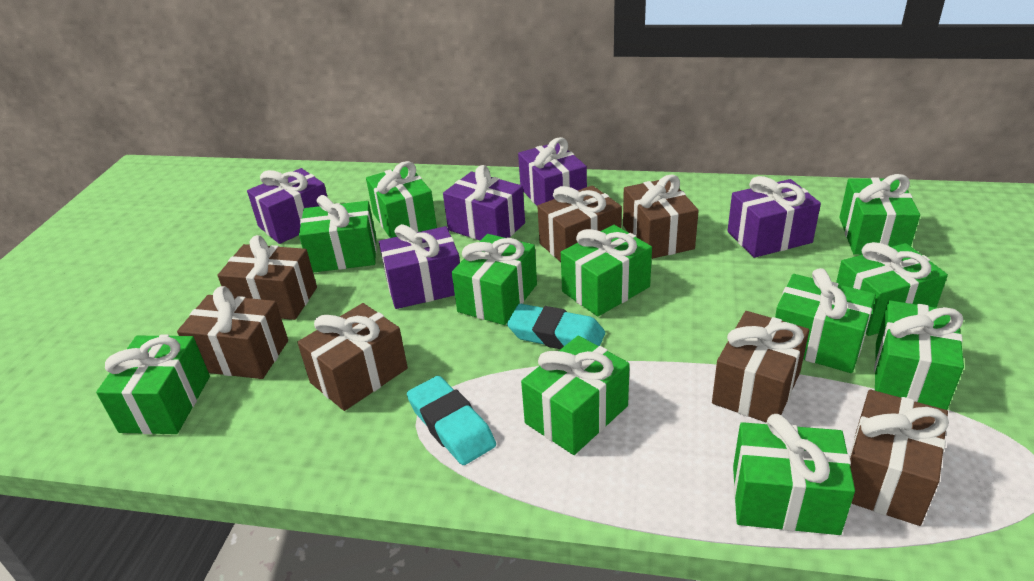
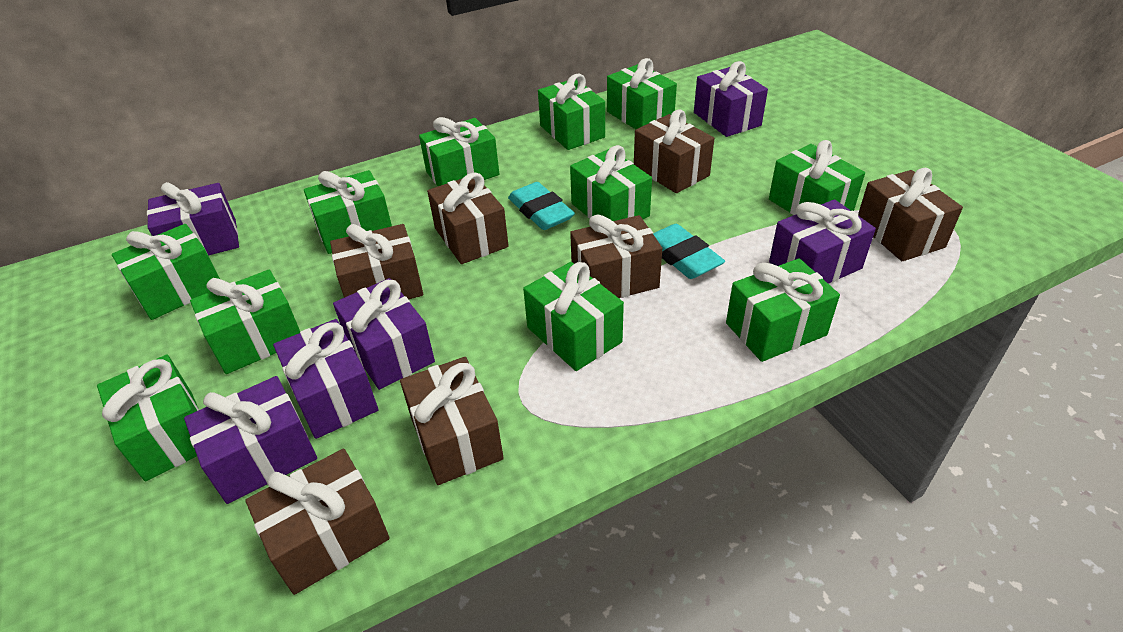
purple gift: 5 -> 6

